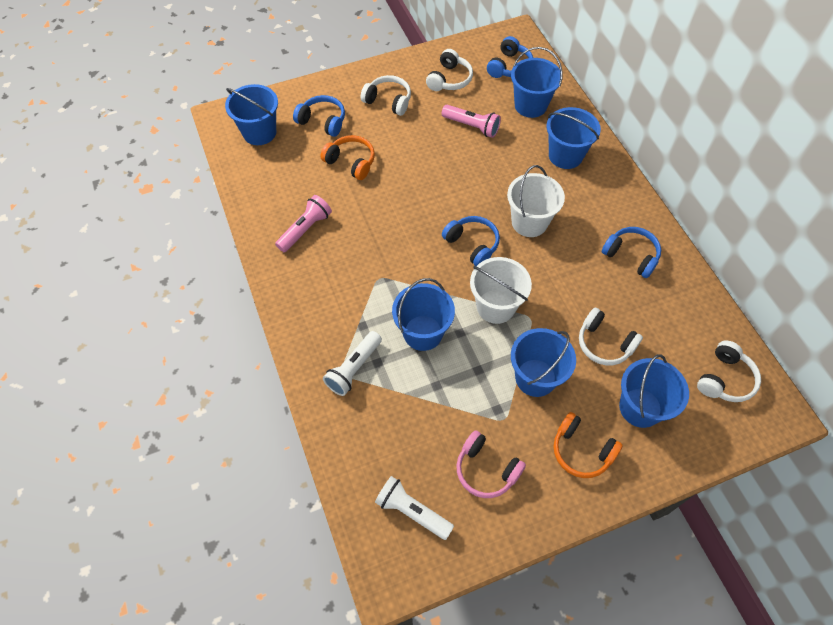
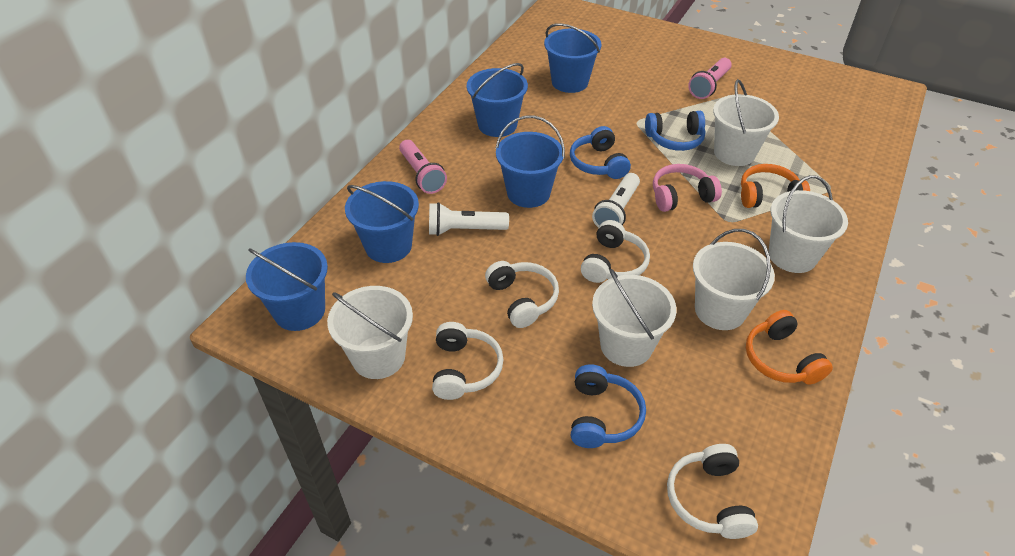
blue bucket: 6 -> 5
blue headphones: 4 -> 3
white bucket: 2 -> 5

